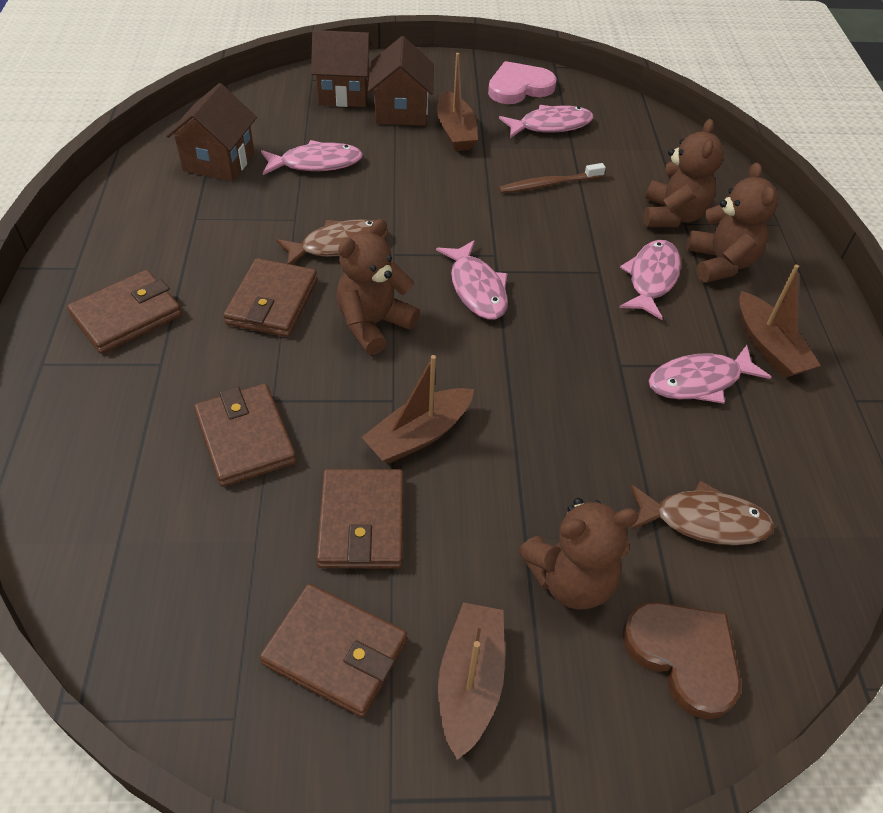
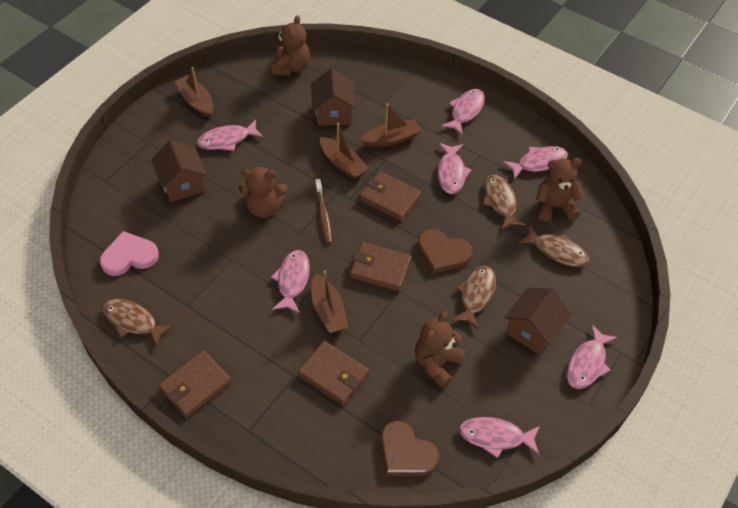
brown fish: 2 -> 4
brown heart: 1 -> 2
brown wallet: 5 -> 4
pink fish: 5 -> 7

